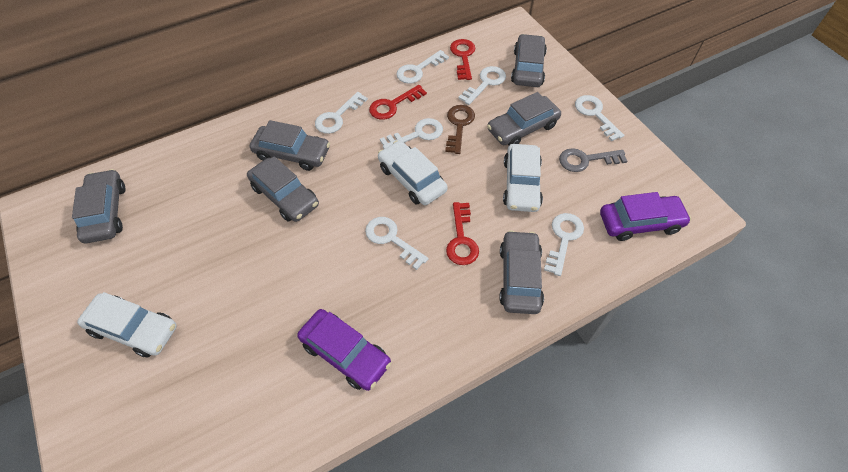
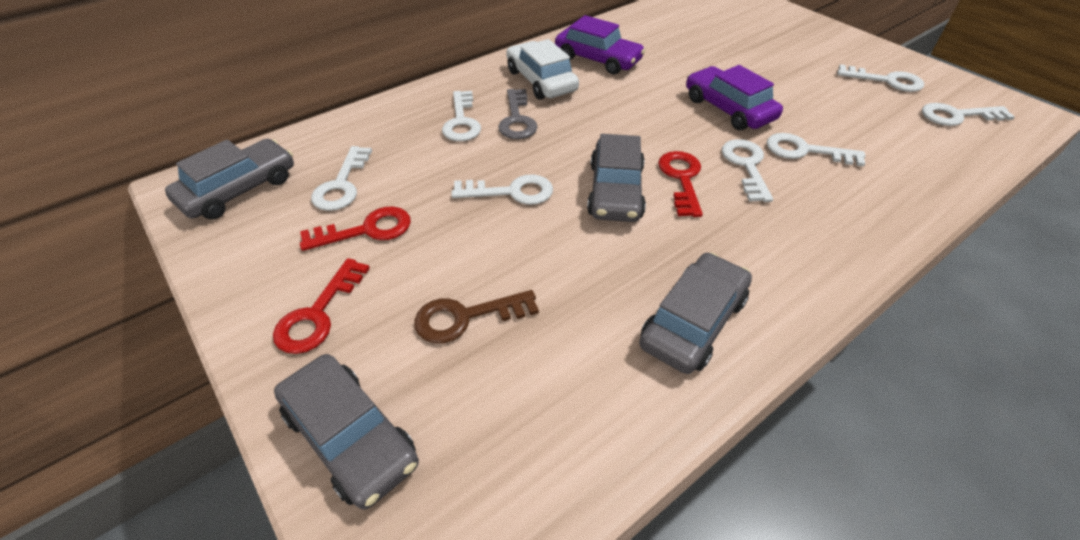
grey car: 6 -> 4
white car: 3 -> 1

